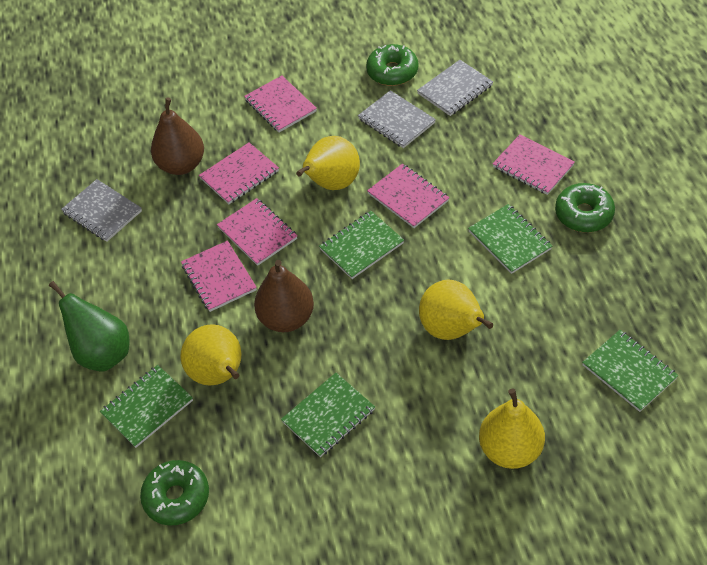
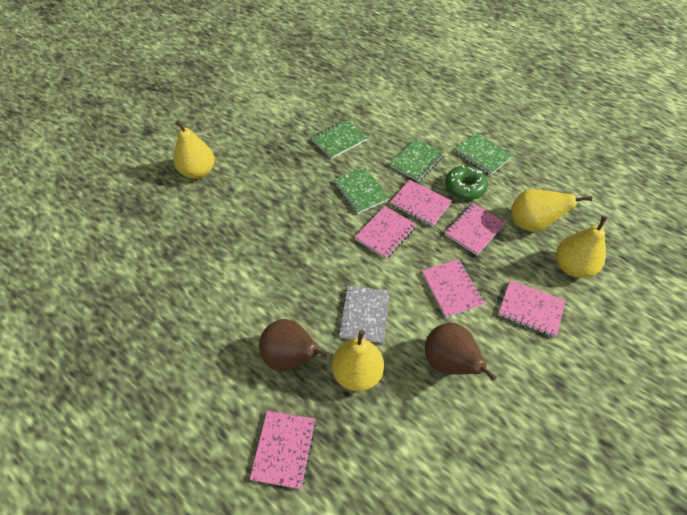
green donut: 3 -> 1
green notebook: 5 -> 4
green pear: 1 -> 0
grey notebook: 3 -> 1

